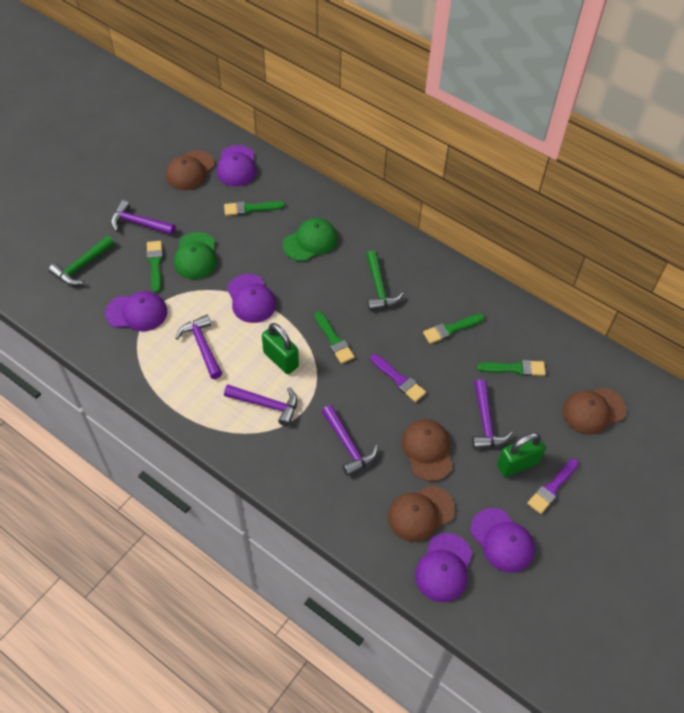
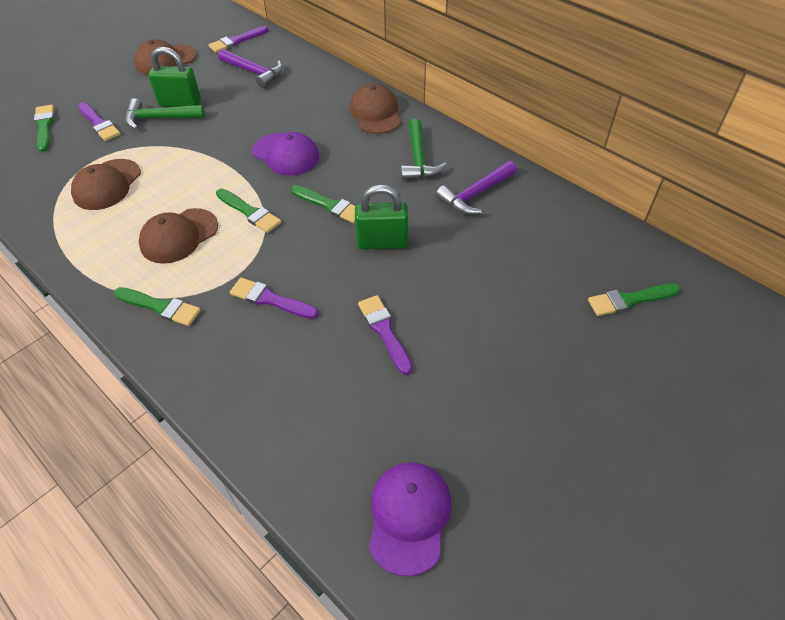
green cap: 2 -> 0
purple brush: 2 -> 4
purple cap: 5 -> 2
purple hammer: 5 -> 2

